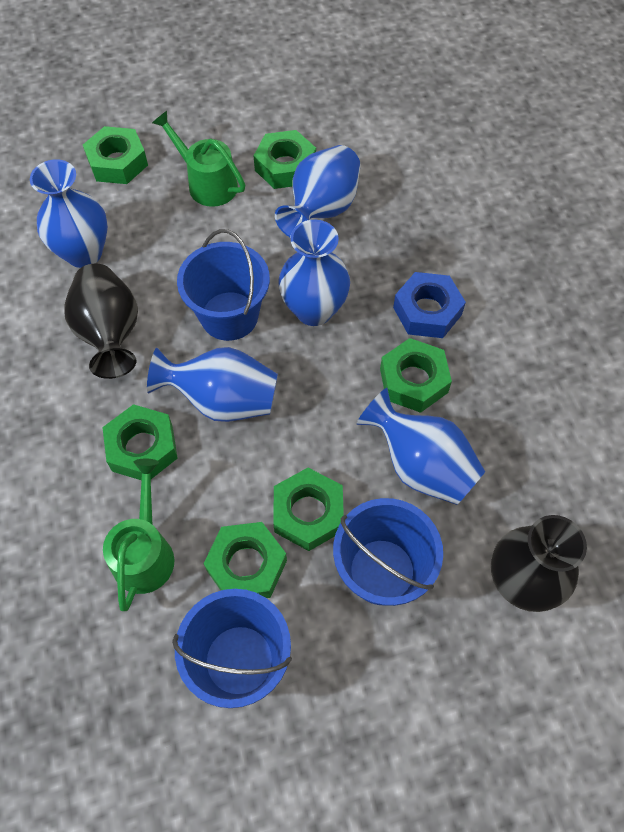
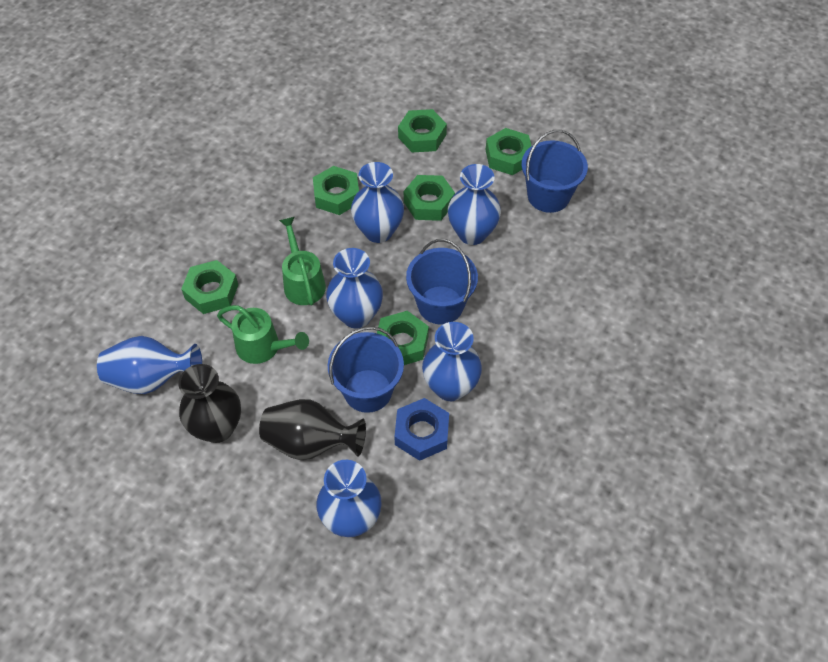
blue vase: 5 -> 6

